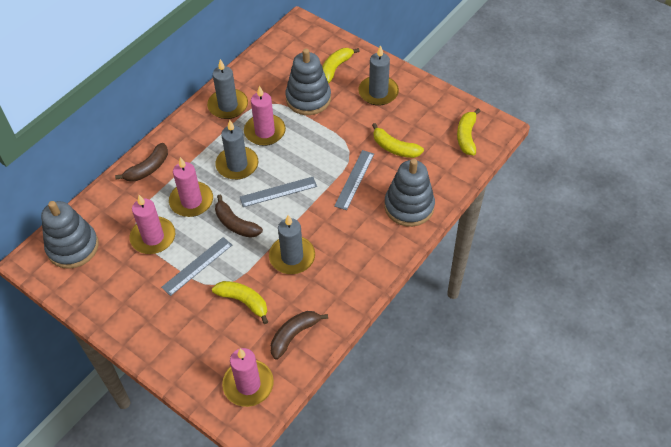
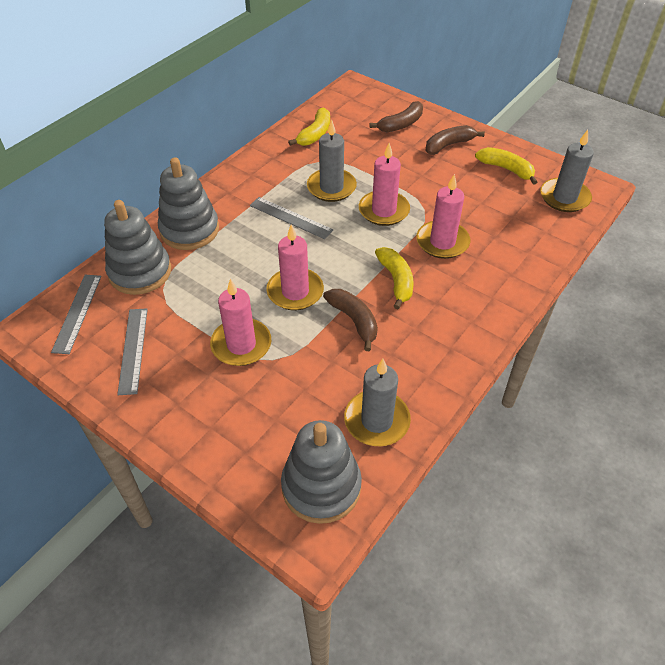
grey candle: 4 -> 3
yellow banana: 4 -> 3

